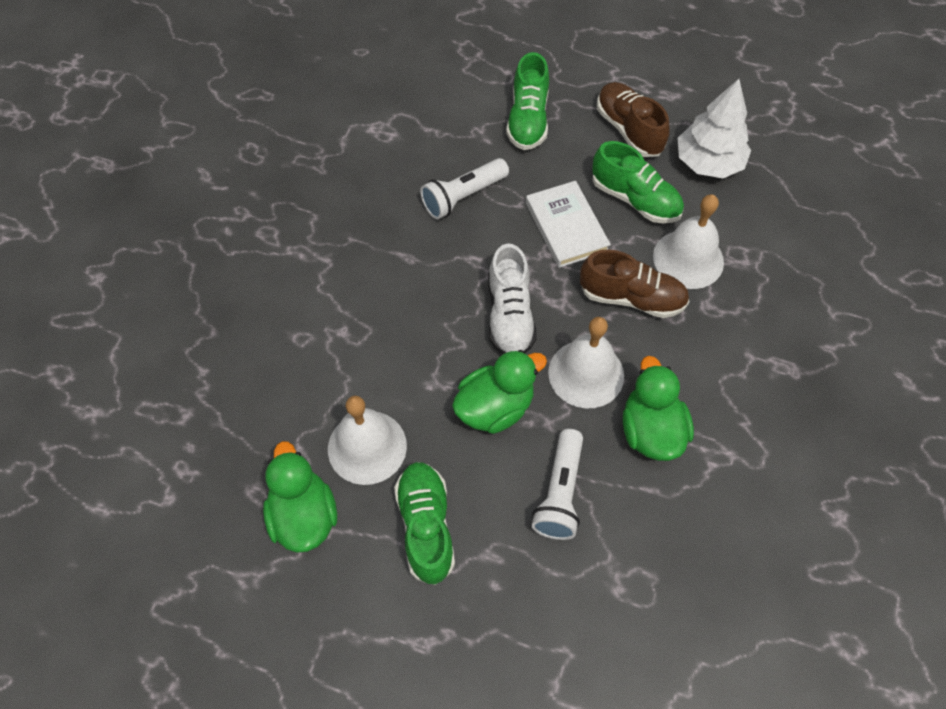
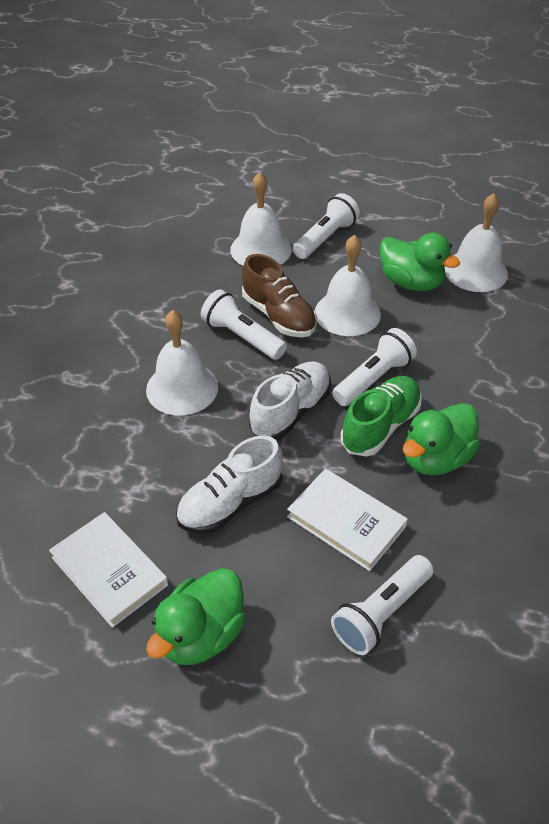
brown shoe: 2 -> 1
green shoe: 3 -> 1
white bell: 3 -> 4
white book: 1 -> 2
white flashlight: 2 -> 4
white shoe: 1 -> 2
white tree: 1 -> 0

